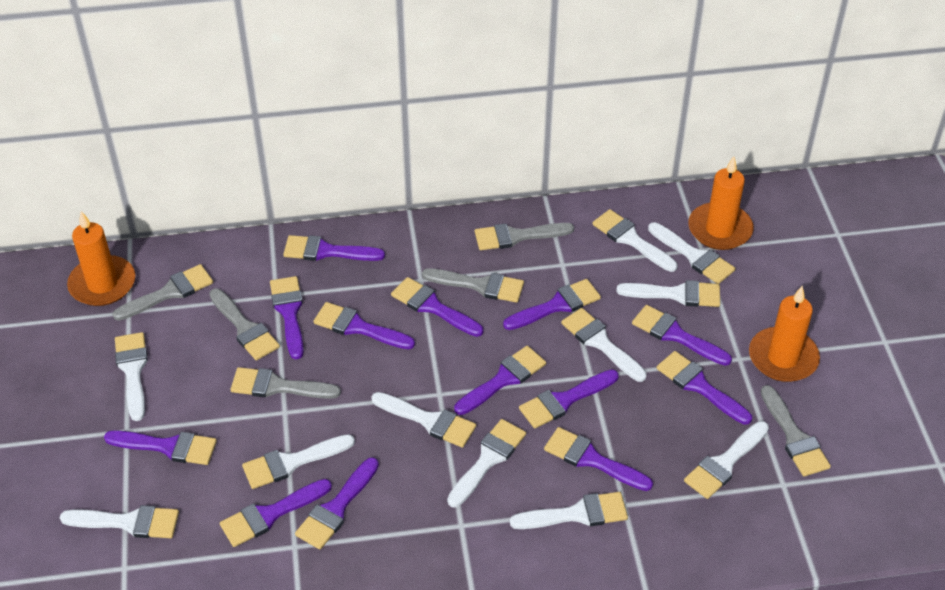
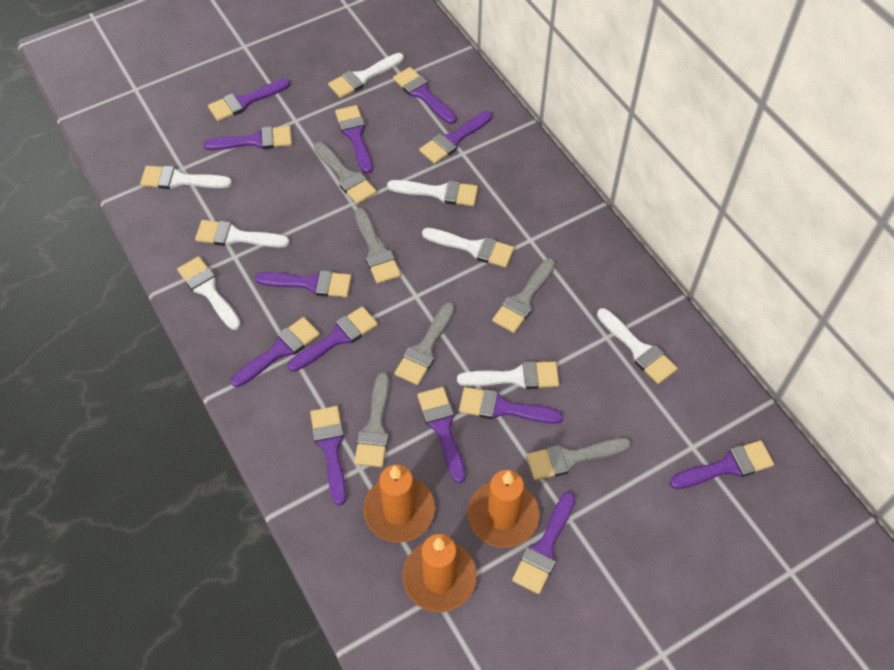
white brush: 11 -> 8

